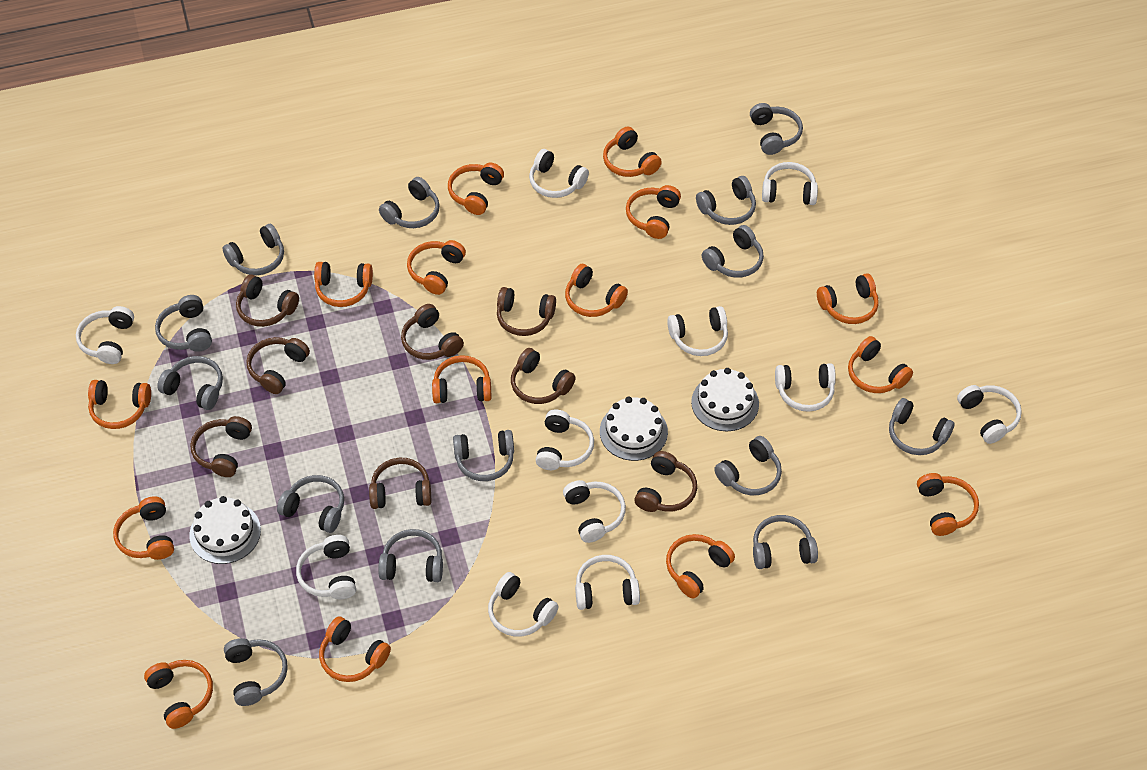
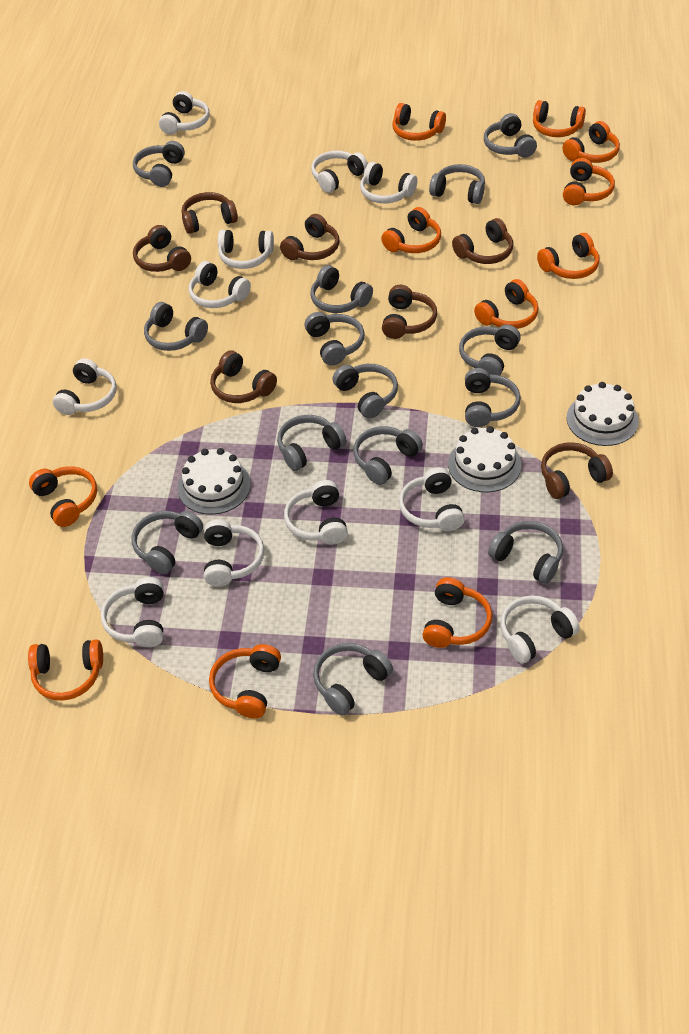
brown headphones: 8 -> 7
orange headphones: 15 -> 11

